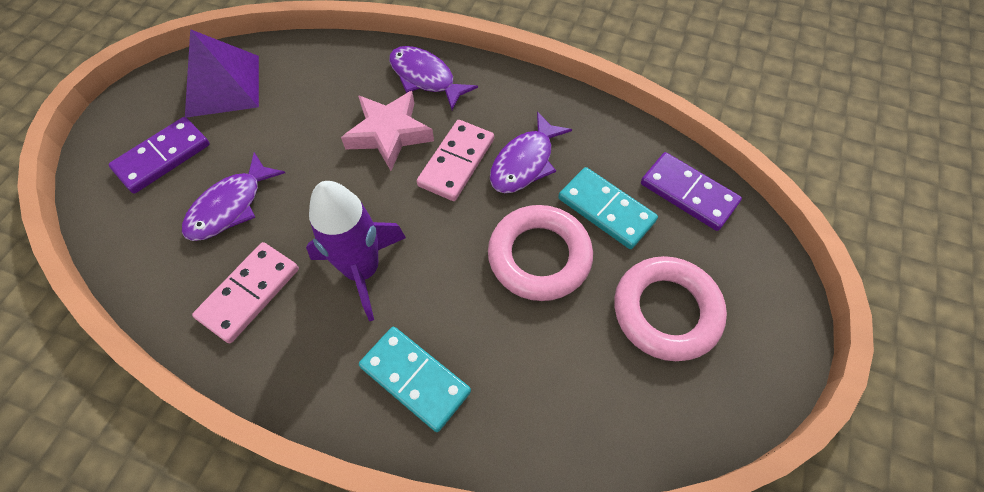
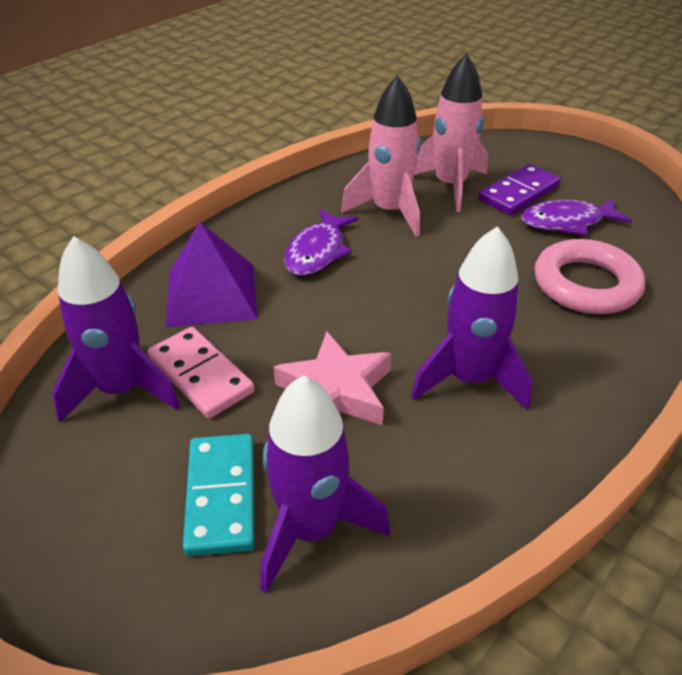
pink domino: 2 -> 1
pink ring: 2 -> 1
pink rocket: 0 -> 2
purple domino: 2 -> 1
purple fish: 3 -> 2
purple rocket: 1 -> 3
turquoise domino: 2 -> 1

